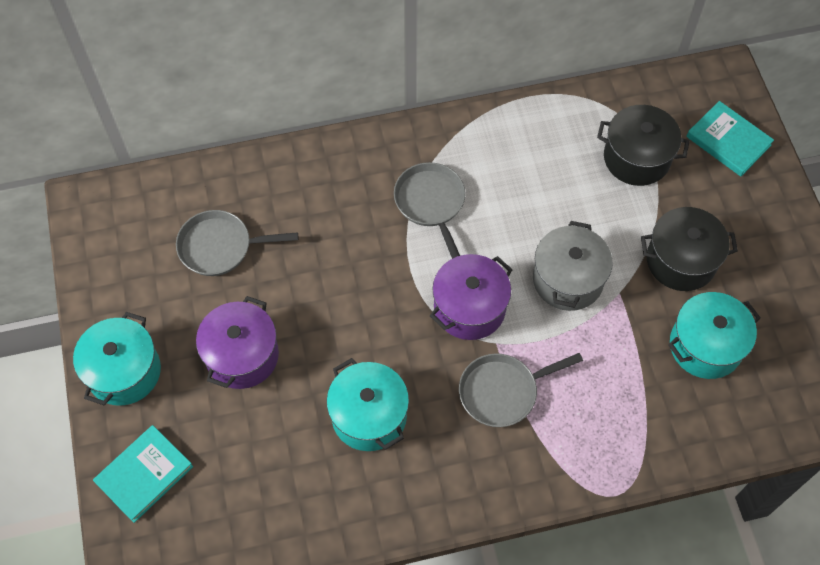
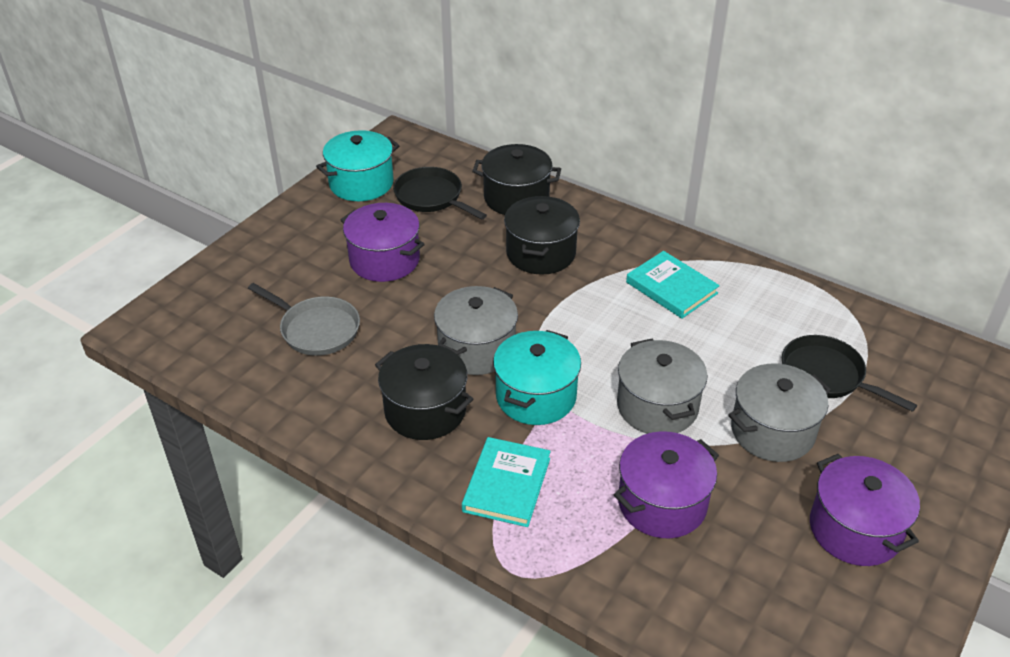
black pan: 0 -> 2
black pot: 2 -> 3
grey pan: 3 -> 1
grey pot: 1 -> 3
purple pot: 2 -> 3
turquoise pot: 3 -> 2

